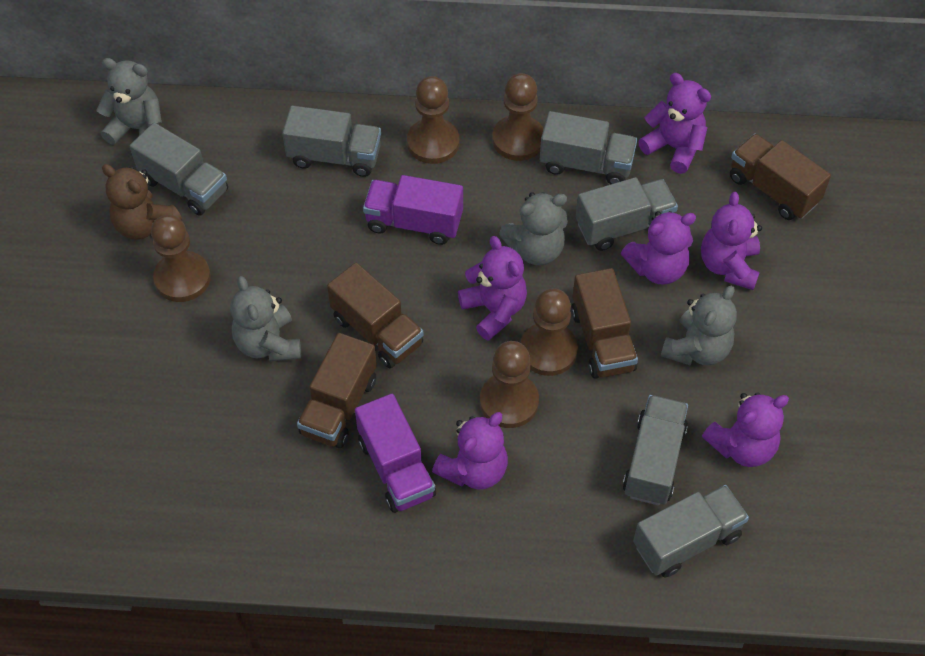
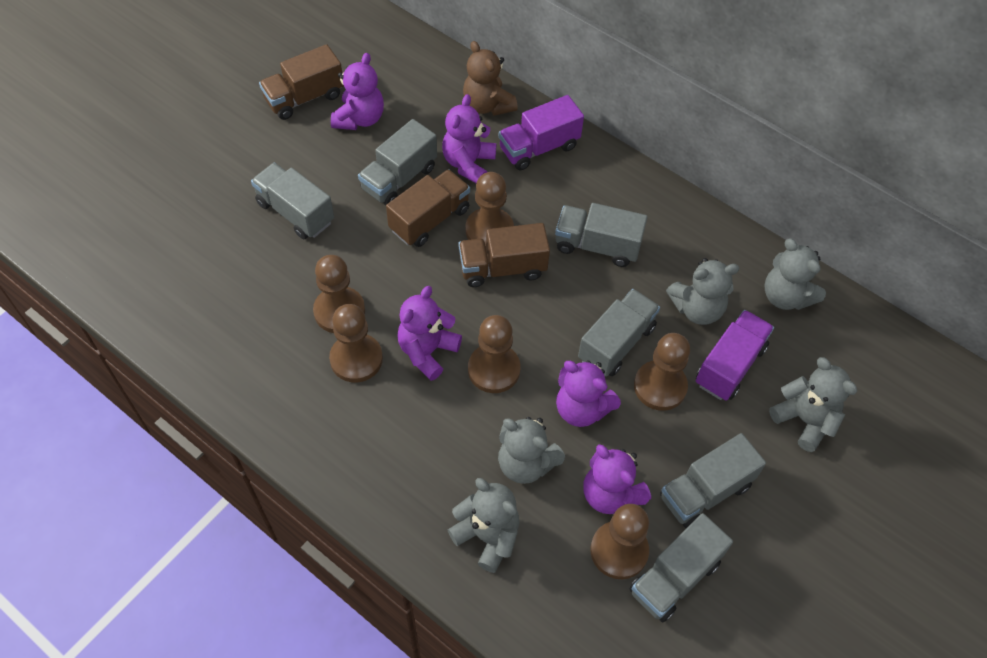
brown pawn: 5 -> 6
brown truck: 4 -> 3
grey teddy bear: 4 -> 5
purple teddy bear: 6 -> 5

